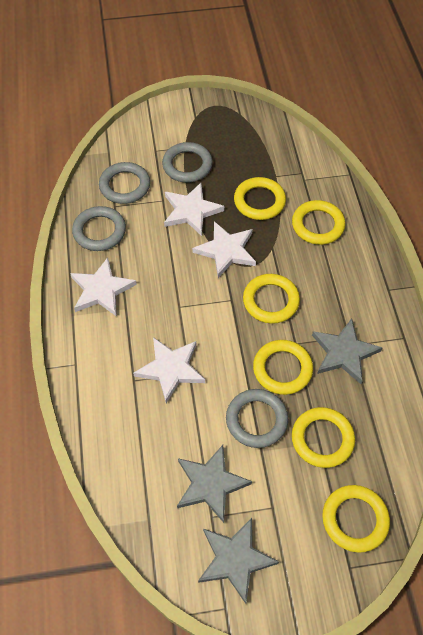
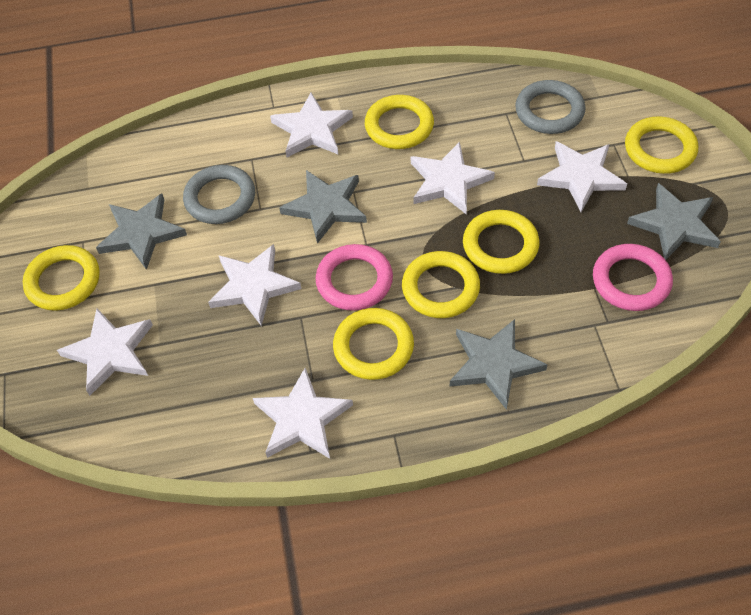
grey ring: 4 -> 2
grey star: 3 -> 4
pink ring: 0 -> 2
white star: 4 -> 6

